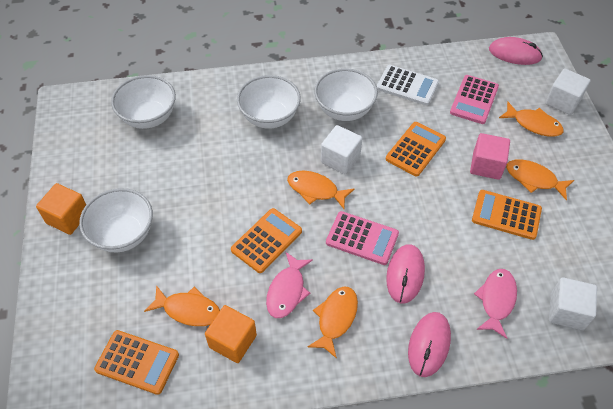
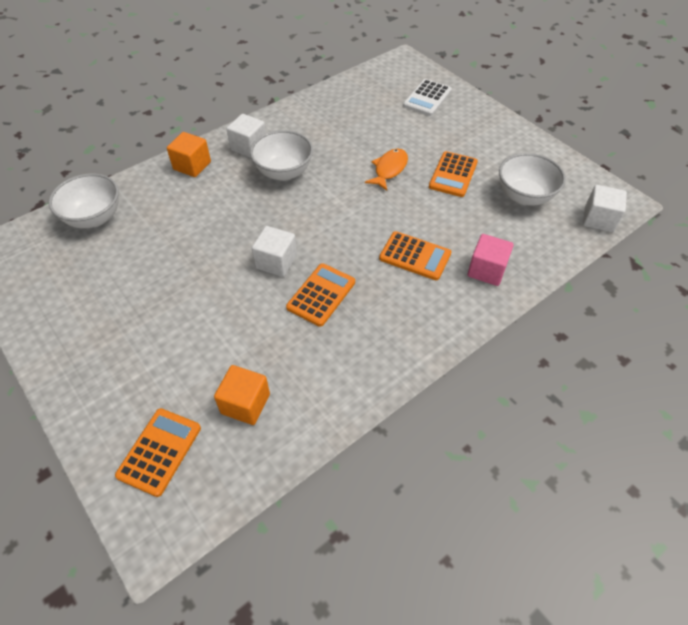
orange fish: 5 -> 1
pink calculator: 2 -> 0
pink fish: 2 -> 0
pink mouse: 3 -> 0
white bowl: 4 -> 3

